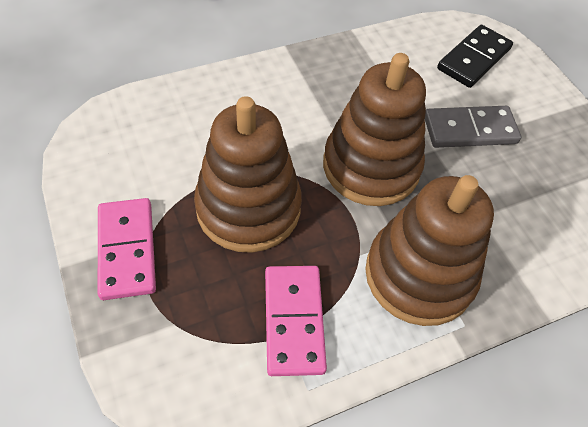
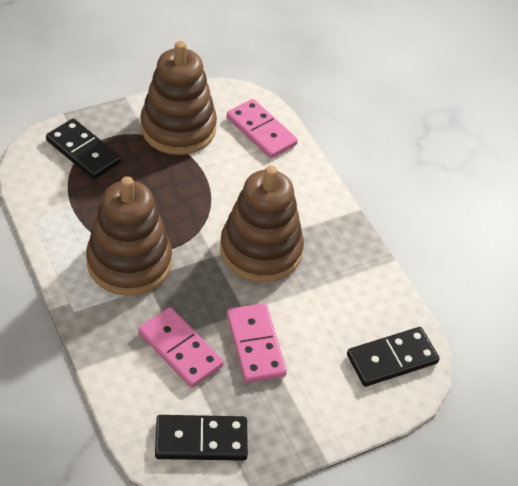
black domino: 1 -> 3
grey domino: 1 -> 0
pink domino: 2 -> 3

